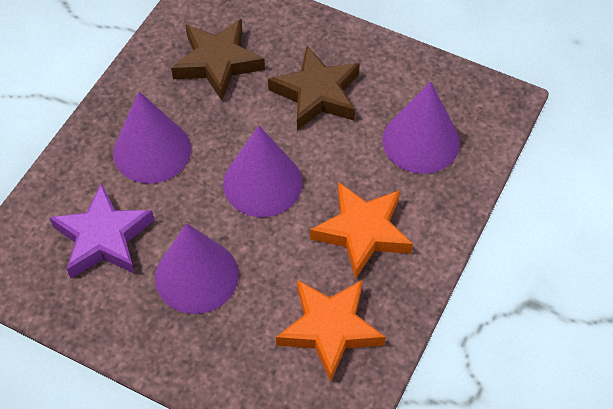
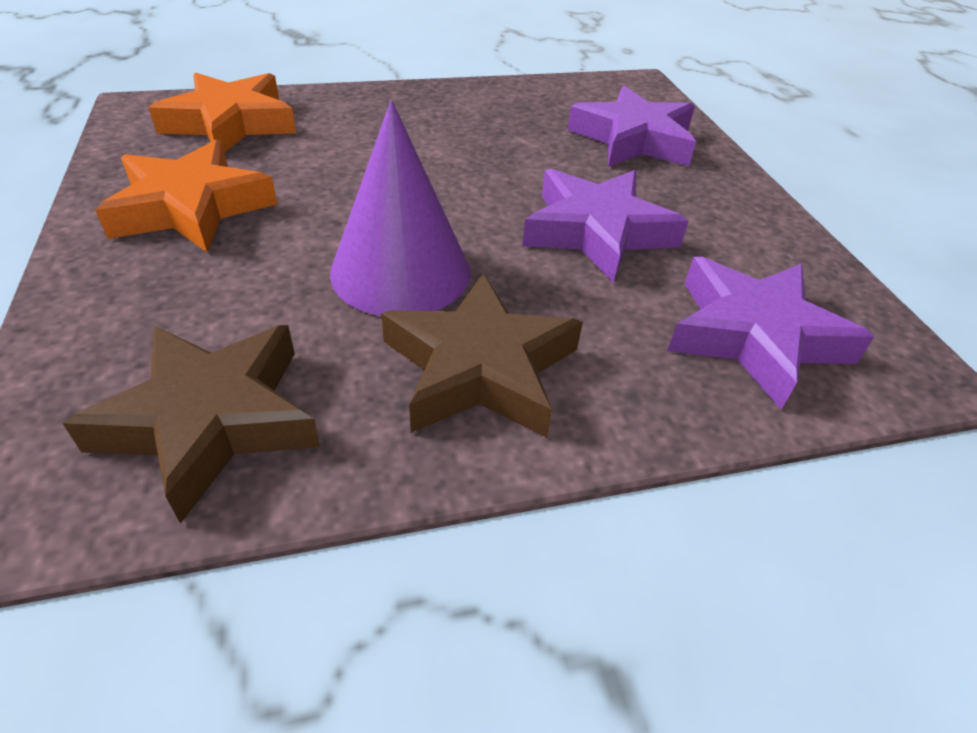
purple cone: 4 -> 1
purple star: 1 -> 3

